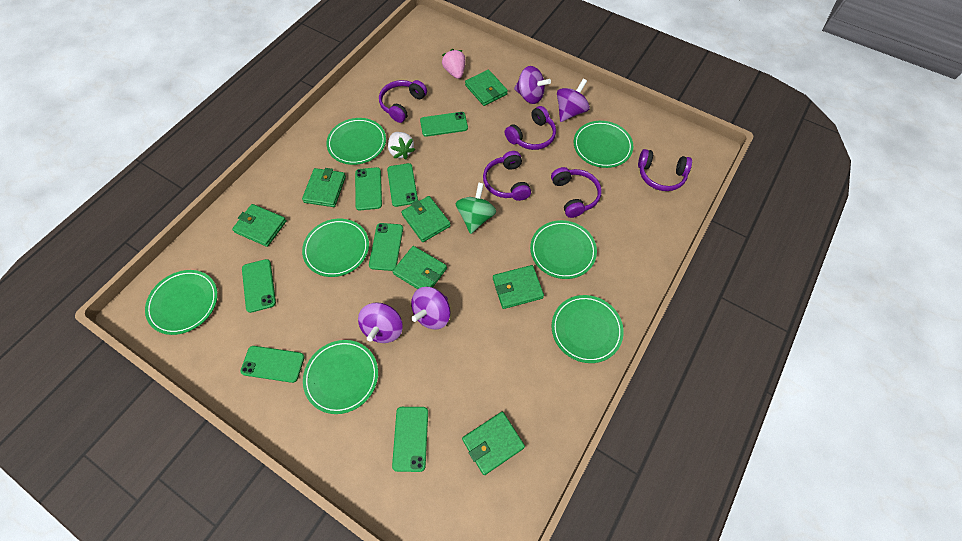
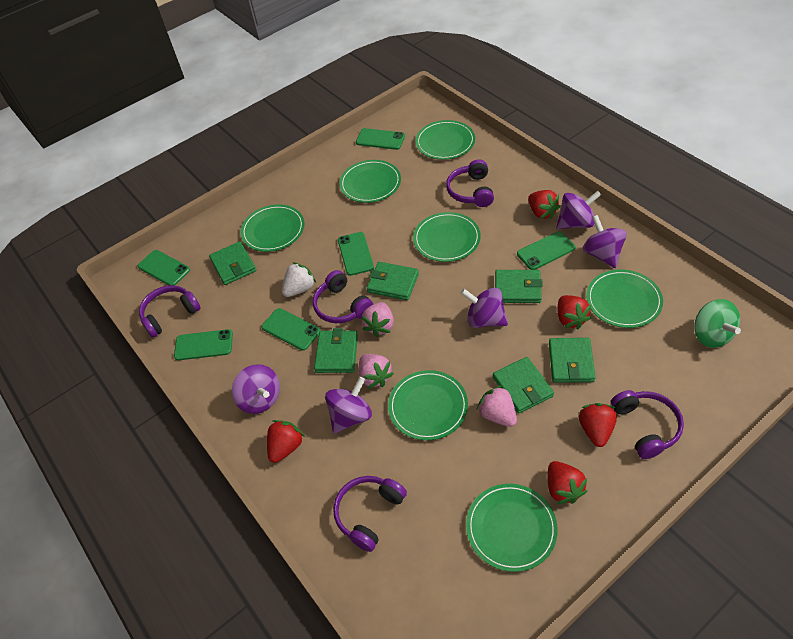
green phone: 7 -> 6
green wallet: 7 -> 6
pink strawberry: 1 -> 3
purple spinning top: 4 -> 5
red strawberry: 0 -> 5

